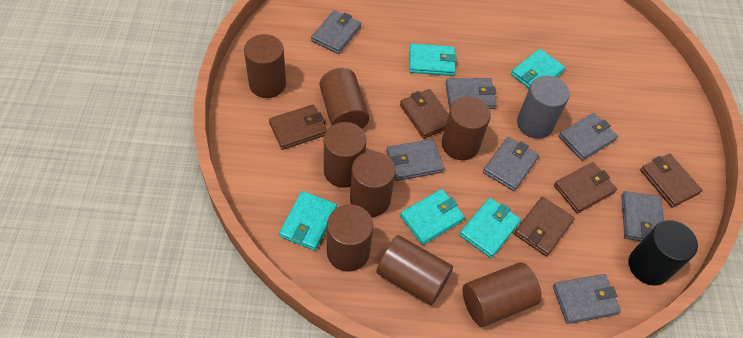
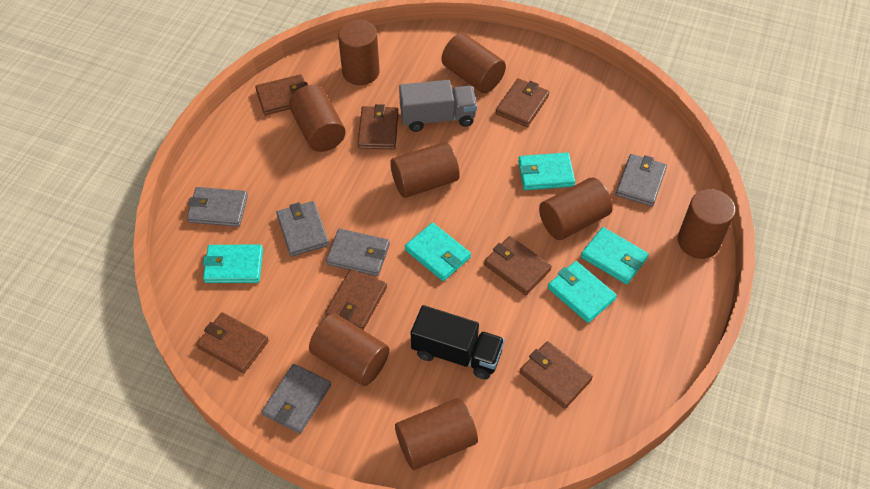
black cylinder: 1 -> 0
black truck: 0 -> 1
brown wallet: 5 -> 7
grey cylinder: 1 -> 0
grey truck: 0 -> 1
grey wallet: 7 -> 5

